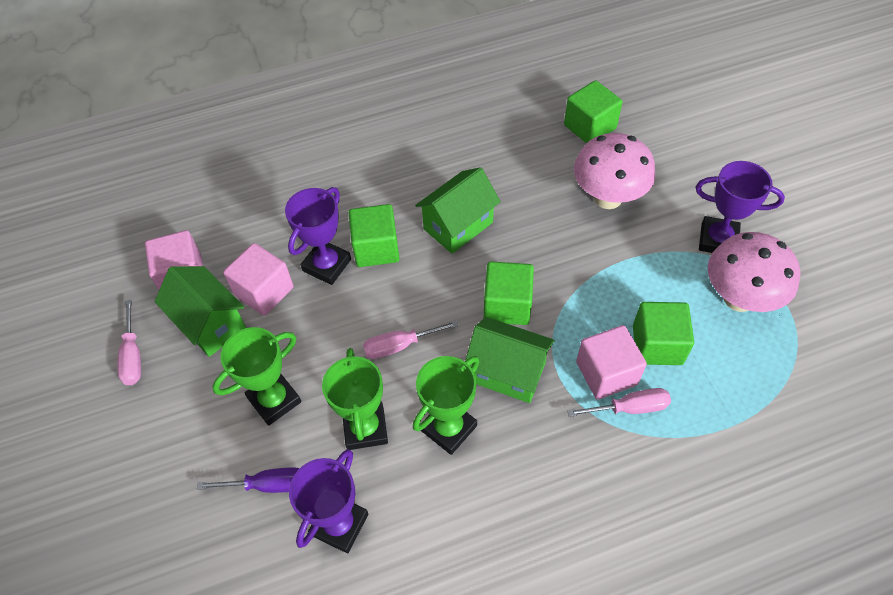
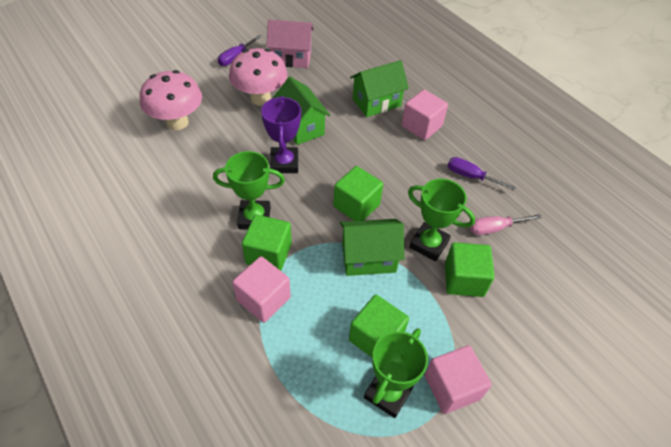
pink house: 0 -> 1
pink screwdriver: 3 -> 1
purple screwdriver: 1 -> 2
purple trophy: 3 -> 1

